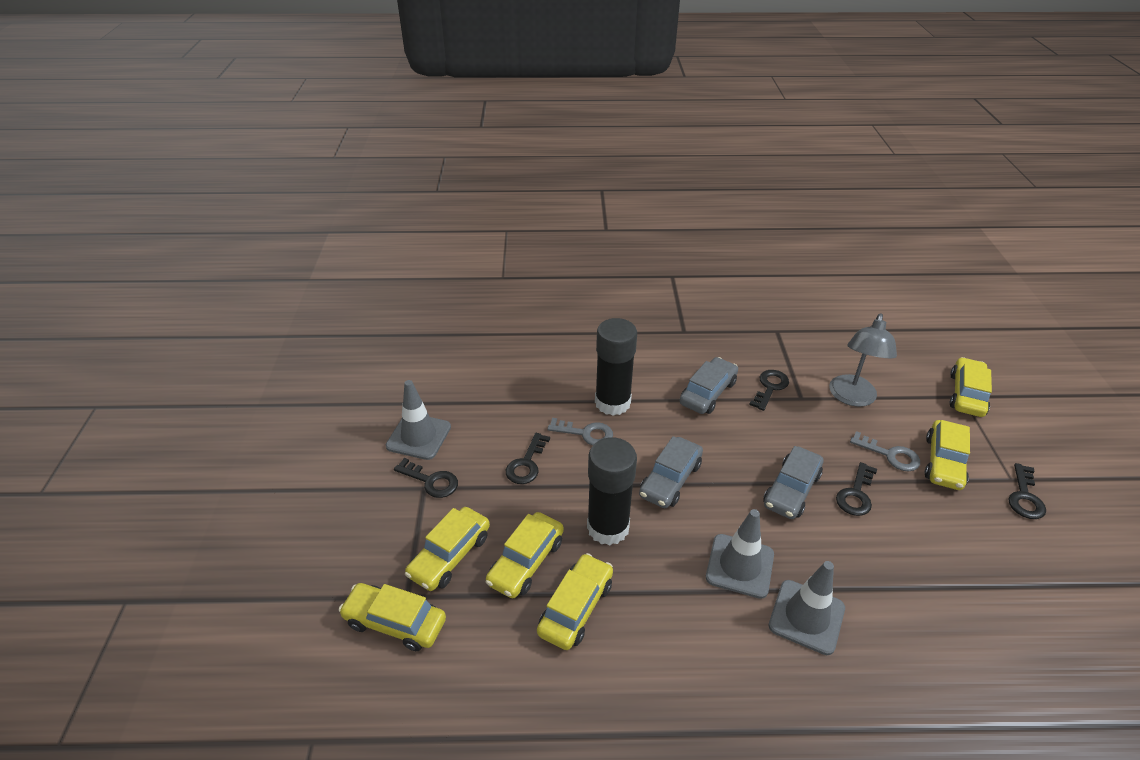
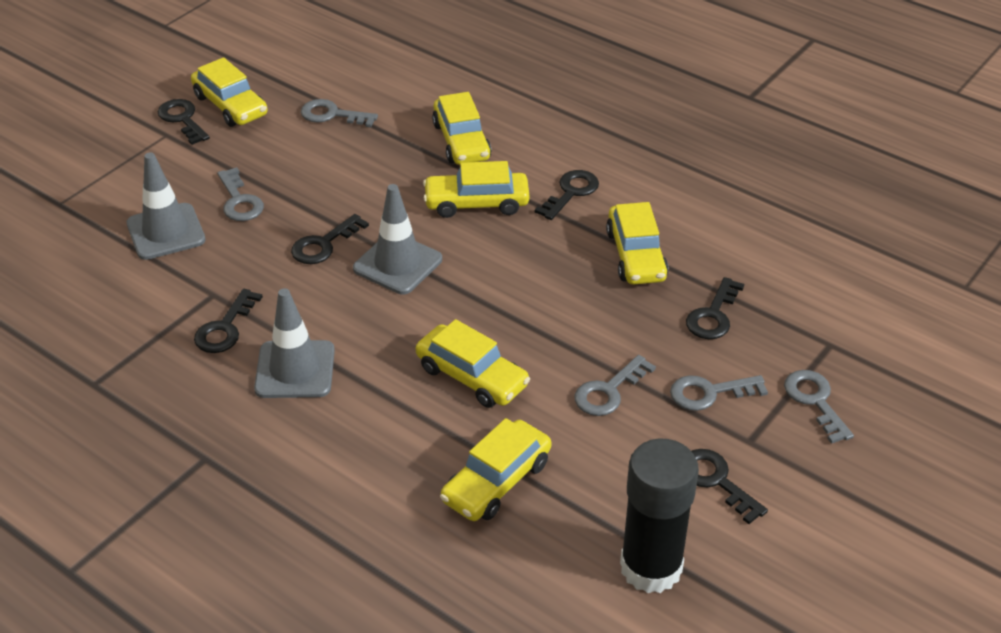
black glue stick: 2 -> 1
black key: 5 -> 6
grey car: 3 -> 0
grey key: 2 -> 5
grey lamp: 1 -> 0

